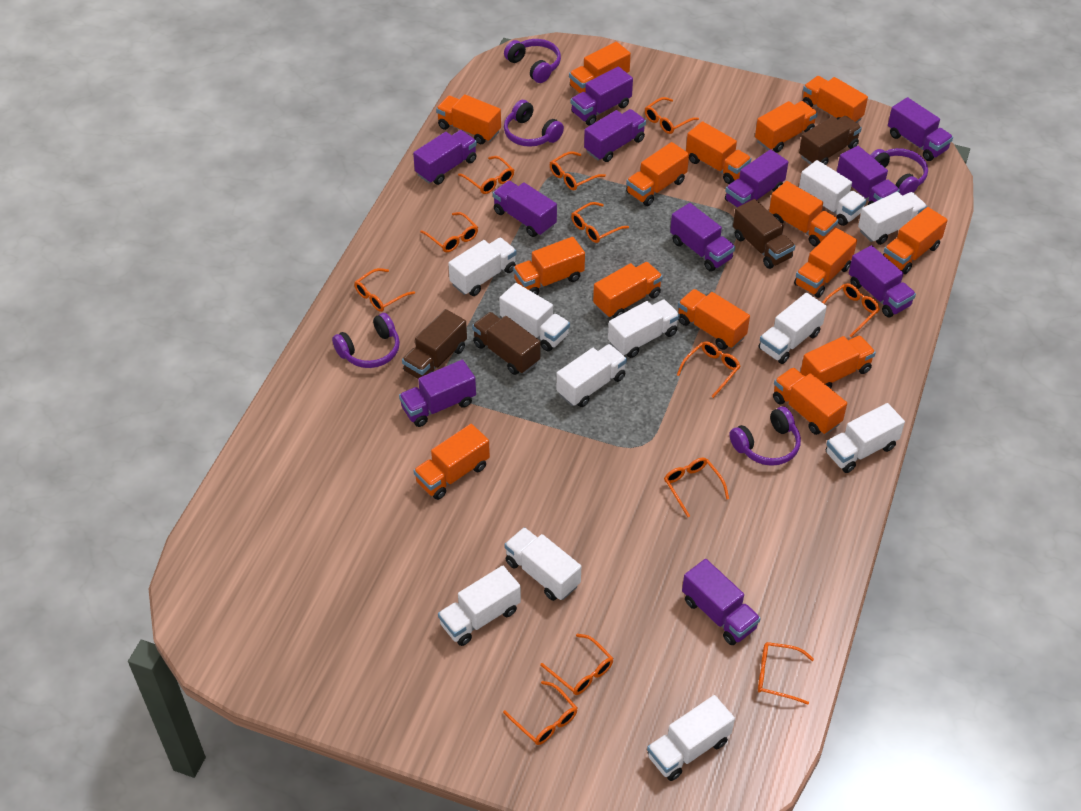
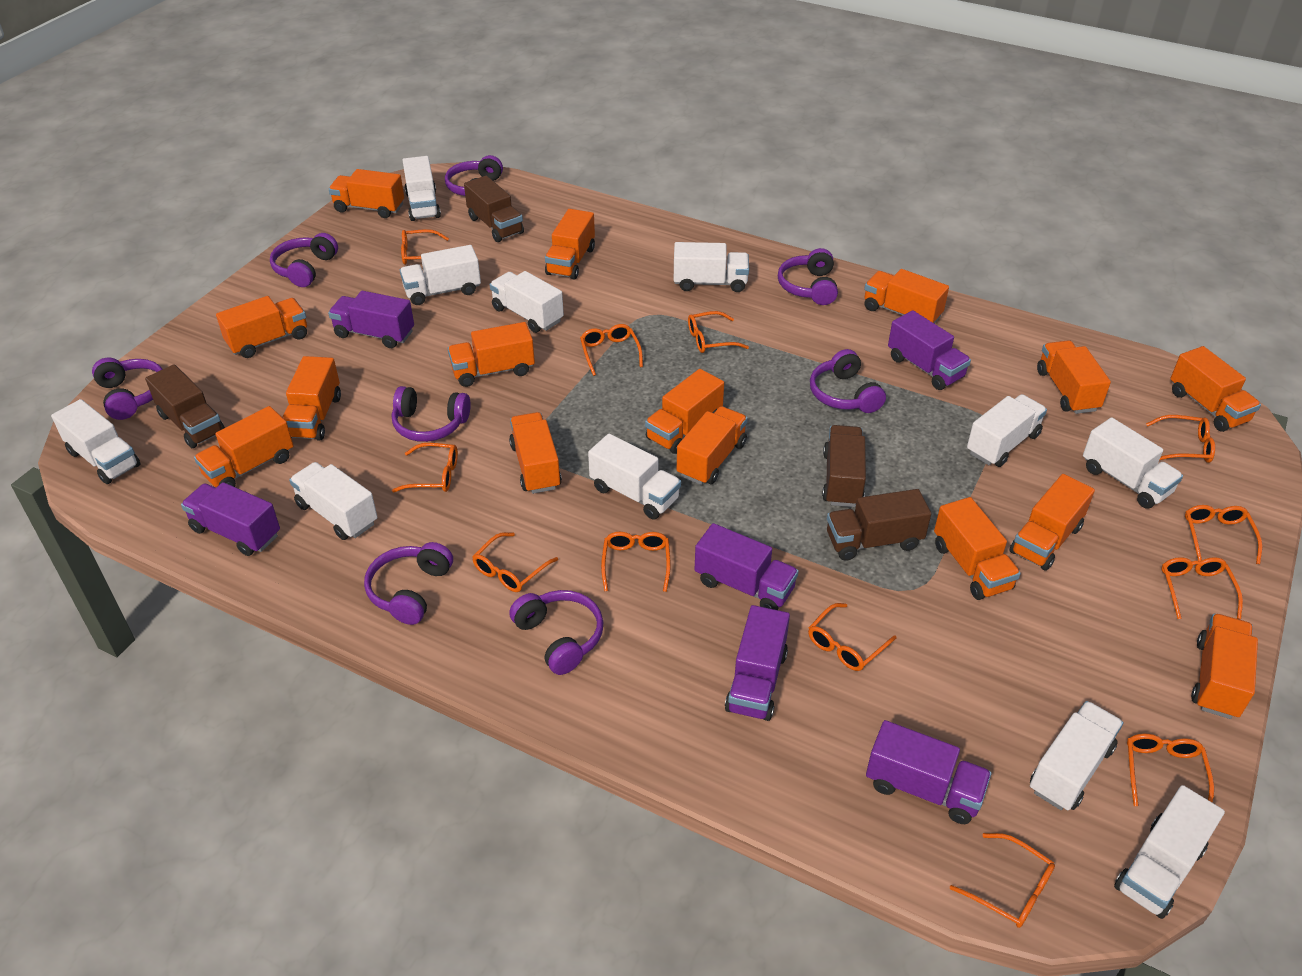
purple headphones: 5 -> 8
purple truck: 11 -> 6

